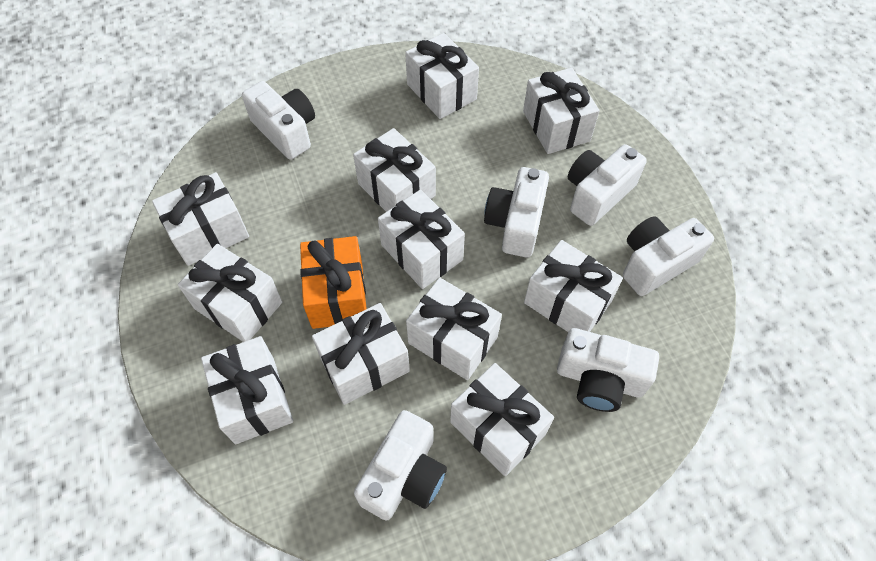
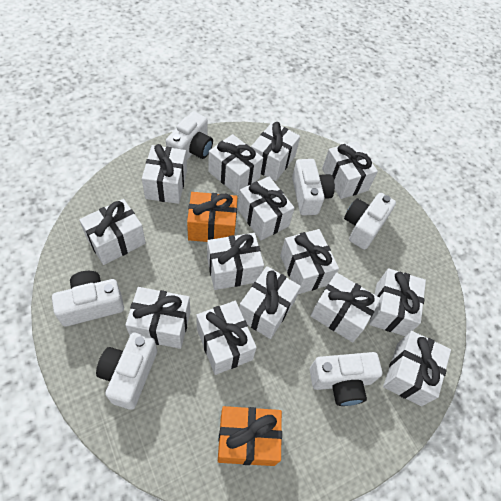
orange gift: 1 -> 2
white gift: 11 -> 14

